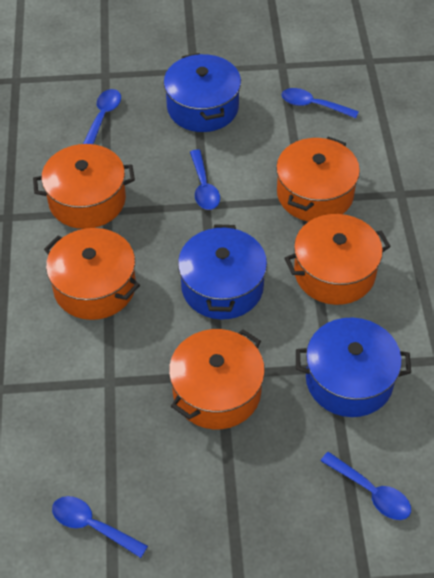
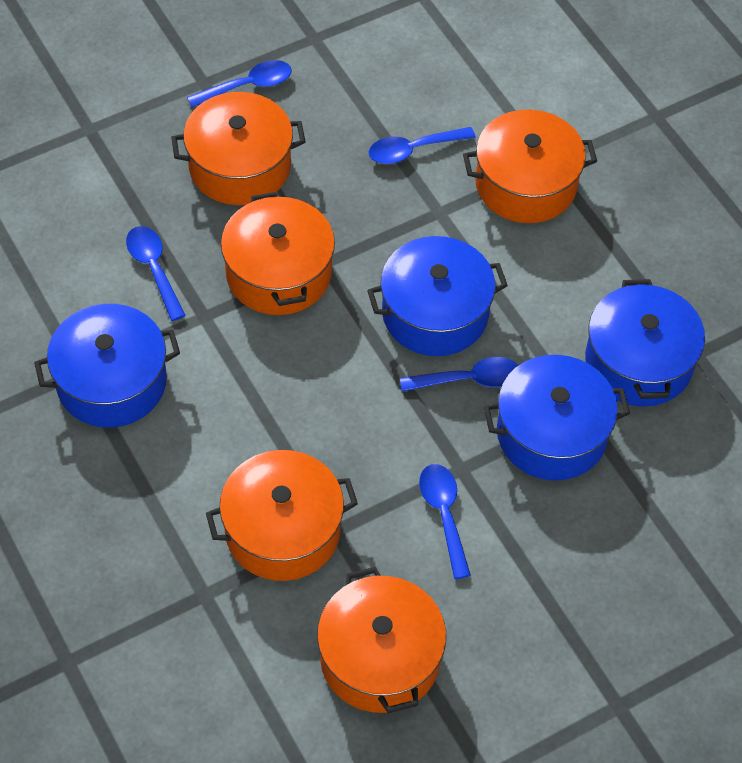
blue pot: 3 -> 4

